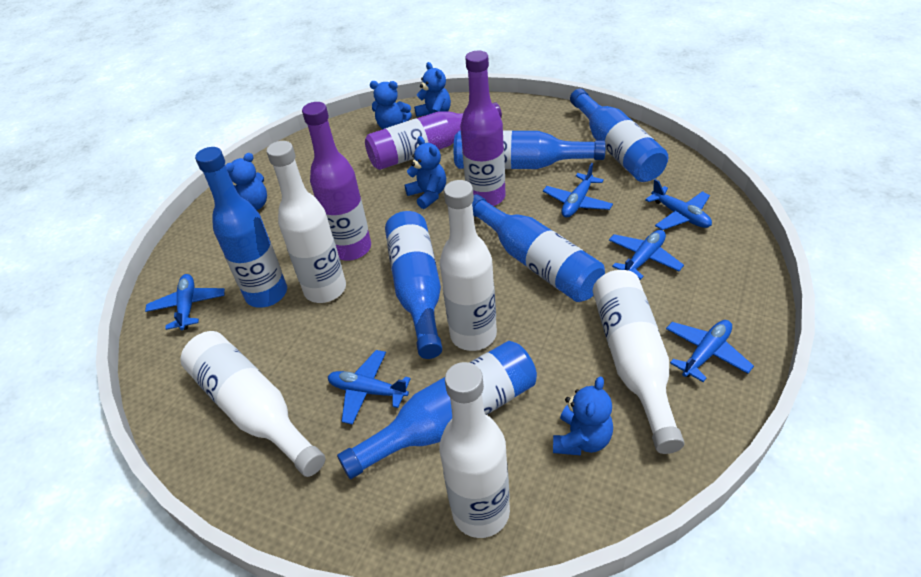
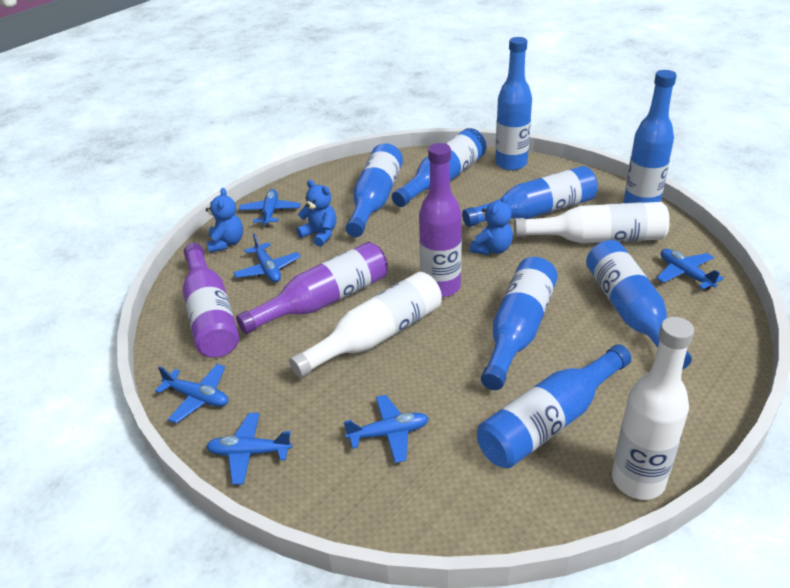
blue bottle: 6 -> 8
blue teddy bear: 5 -> 3
white bottle: 5 -> 3

